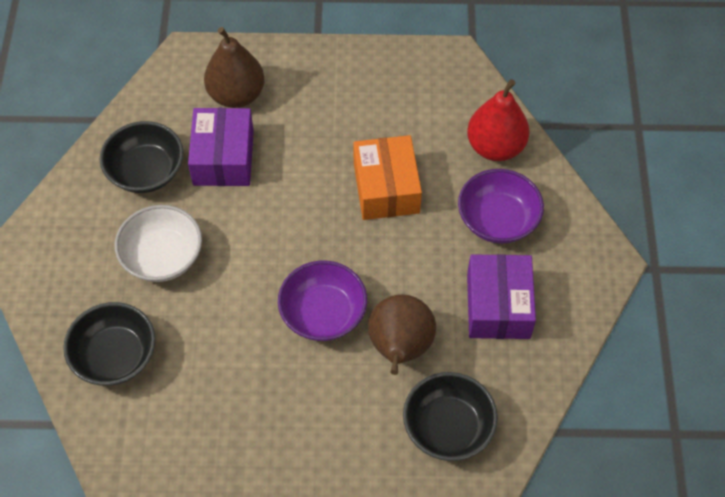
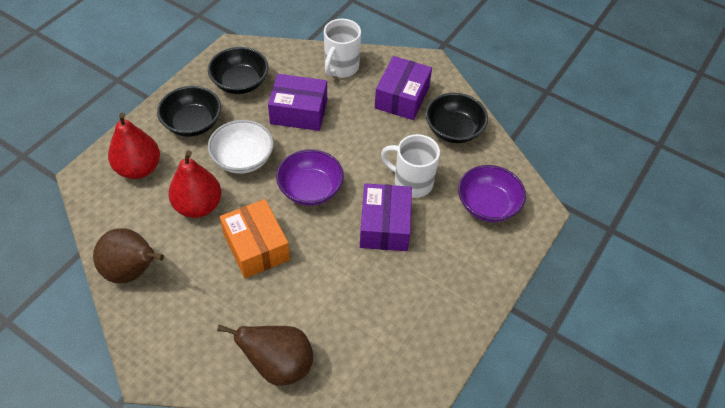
purple box: 2 -> 3
red pear: 1 -> 2
white mug: 0 -> 2

